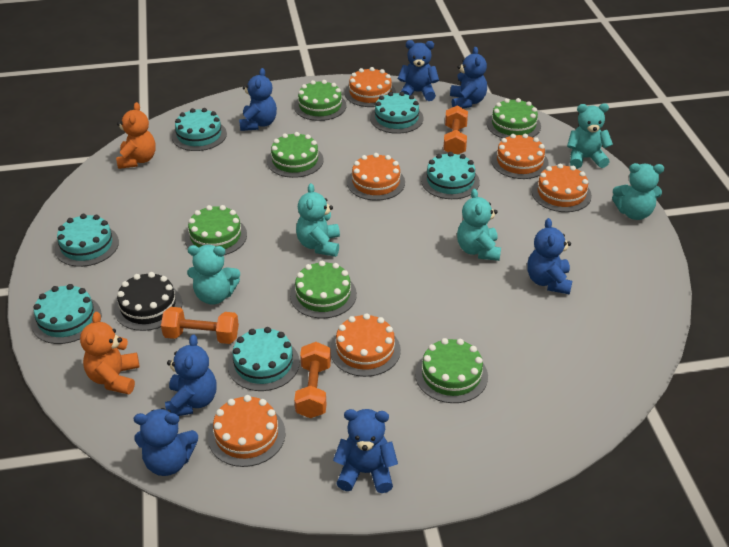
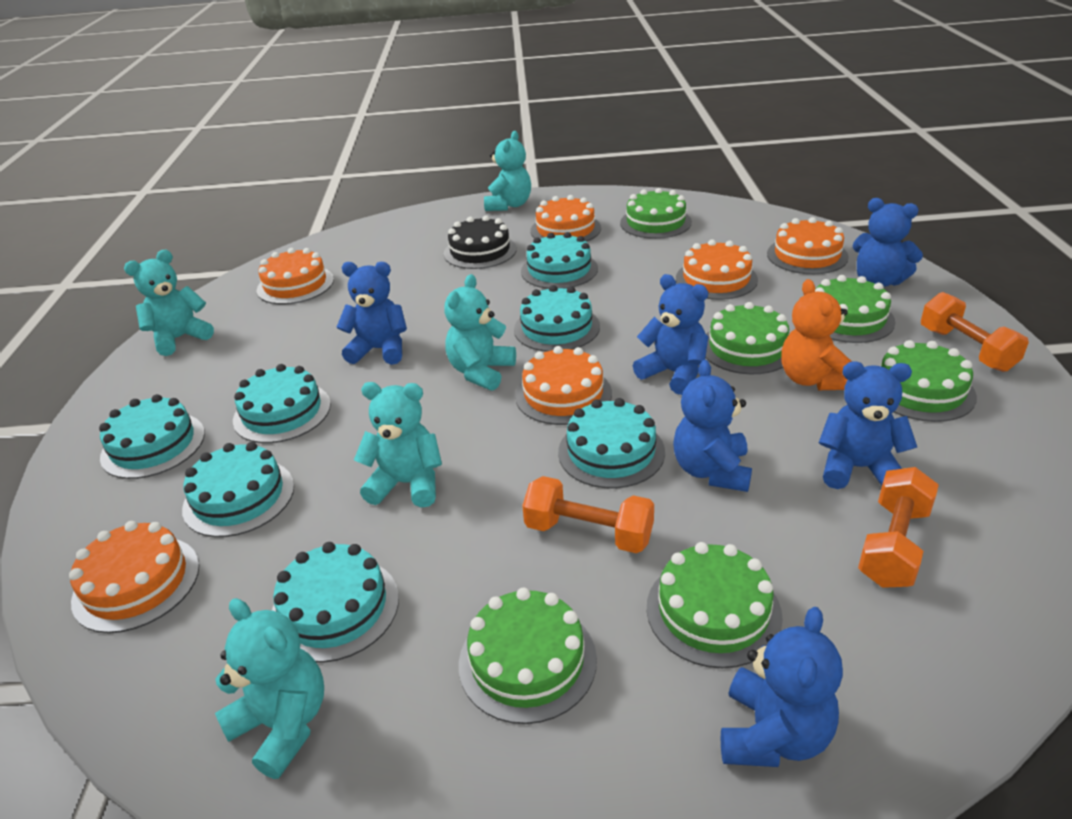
blue teddy bear: 7 -> 6
orange teddy bear: 2 -> 1
turquoise cake: 6 -> 7

